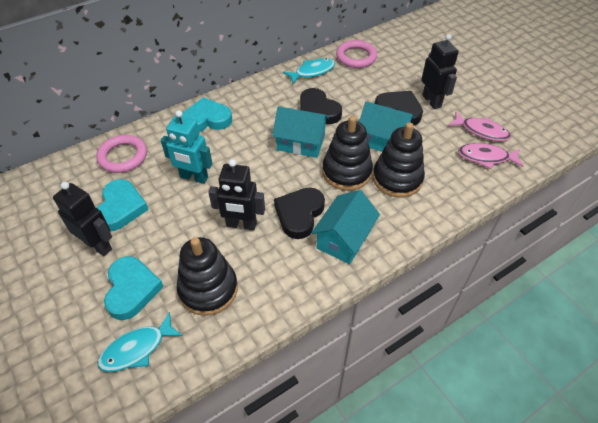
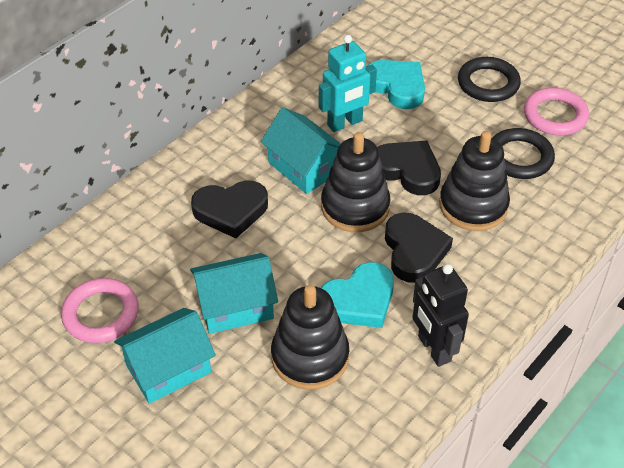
black ring: 0 -> 2
black robot: 3 -> 1
pink fish: 2 -> 0
turquoise fish: 2 -> 0
turquoise heart: 3 -> 2

